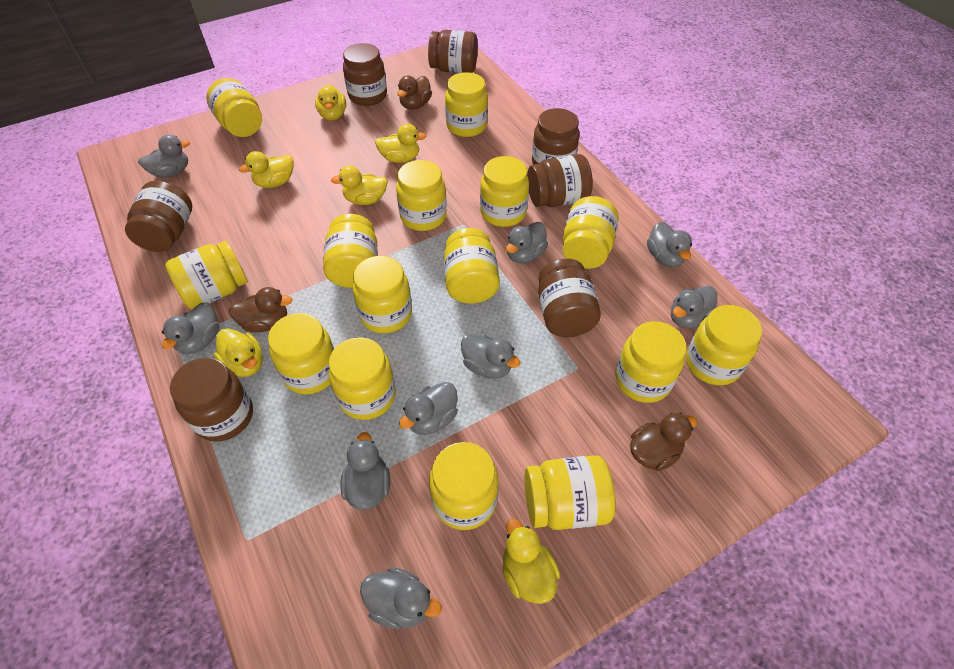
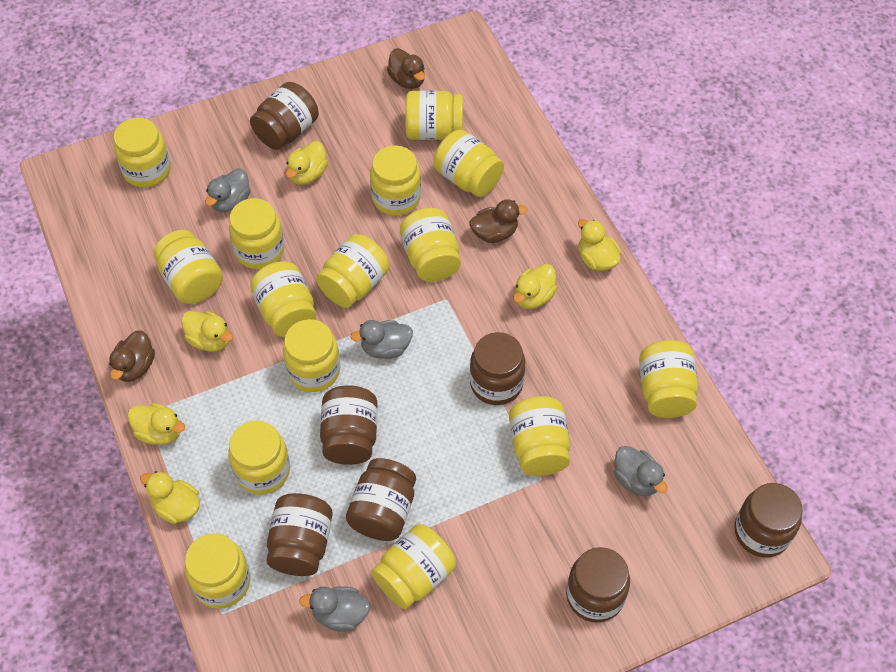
grey duck: 9 -> 4

